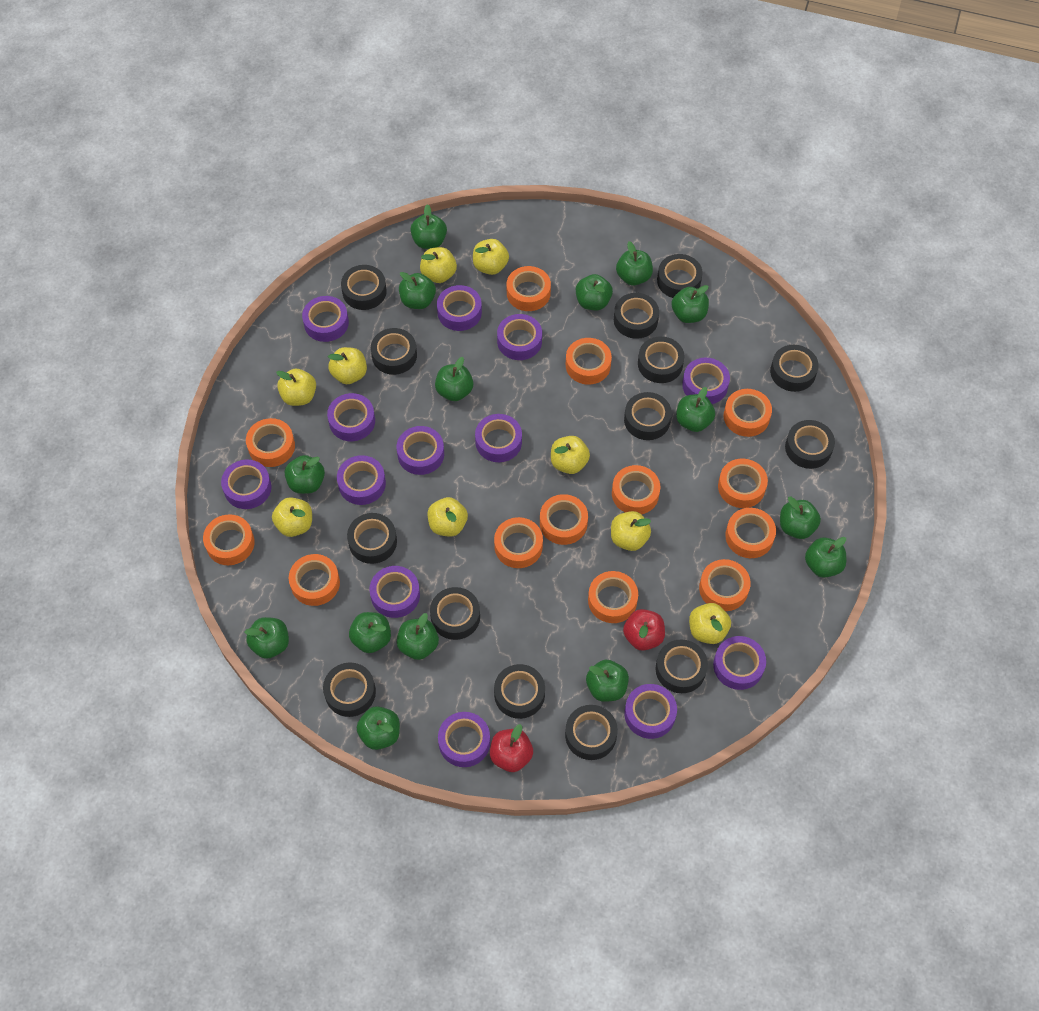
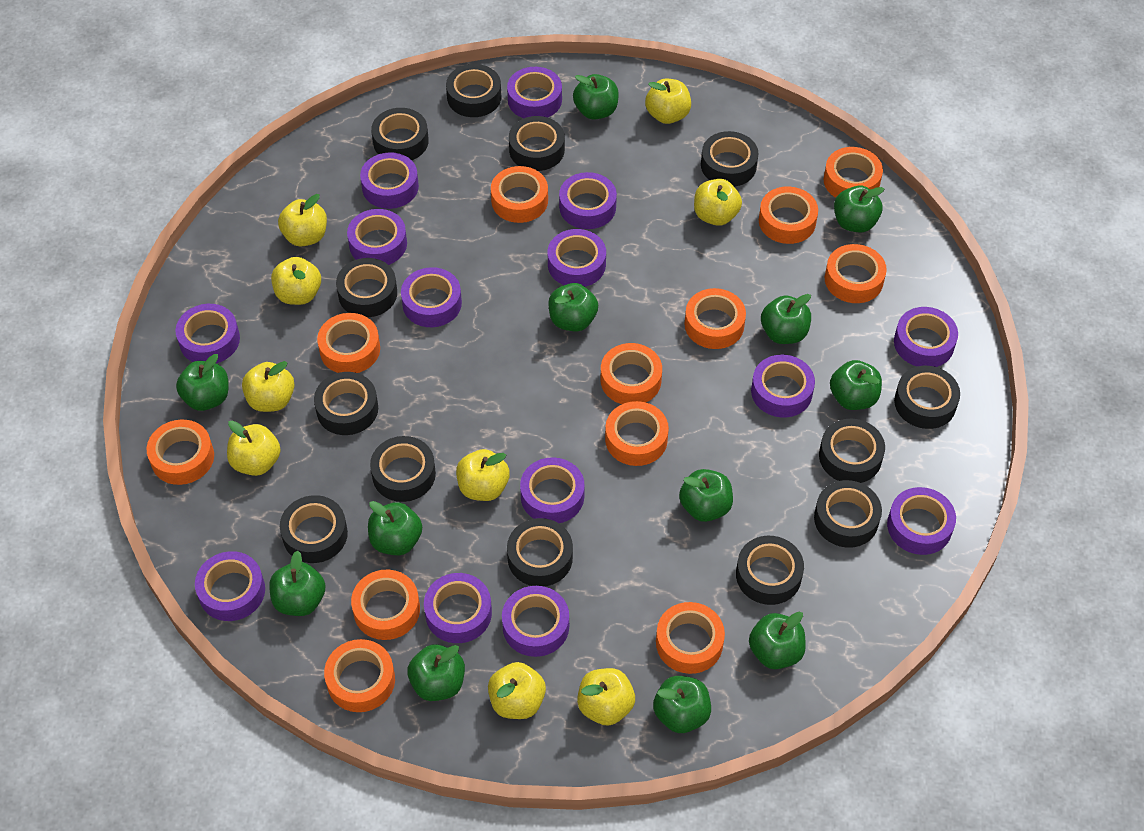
black tape: 14 -> 13
green apple: 15 -> 12
orange tape: 13 -> 12
purple tape: 13 -> 14
red apple: 2 -> 0

